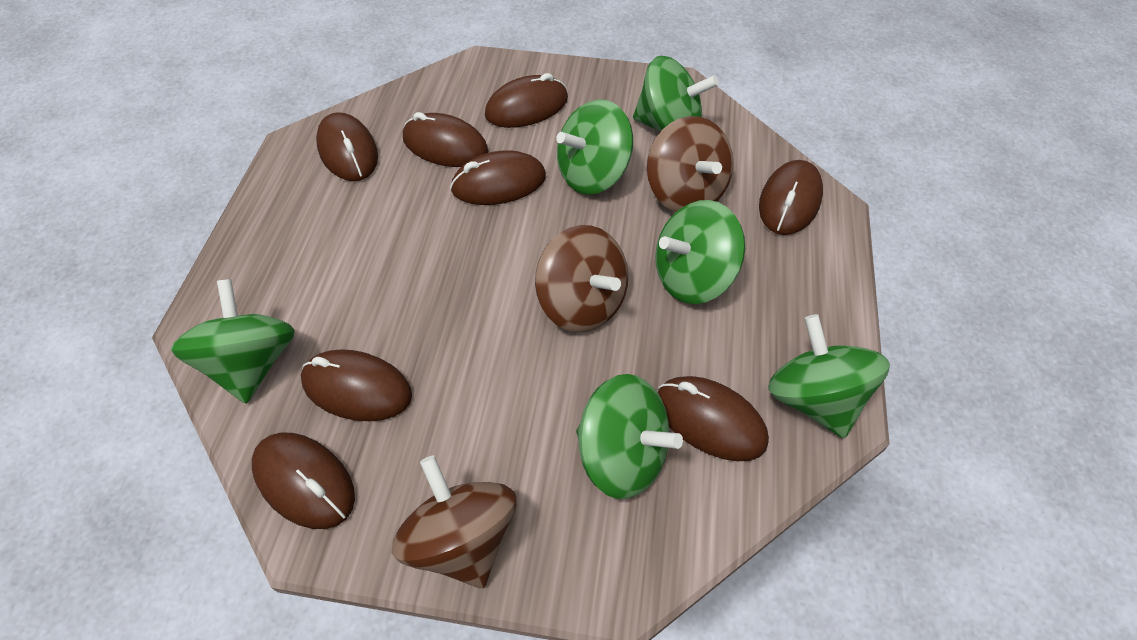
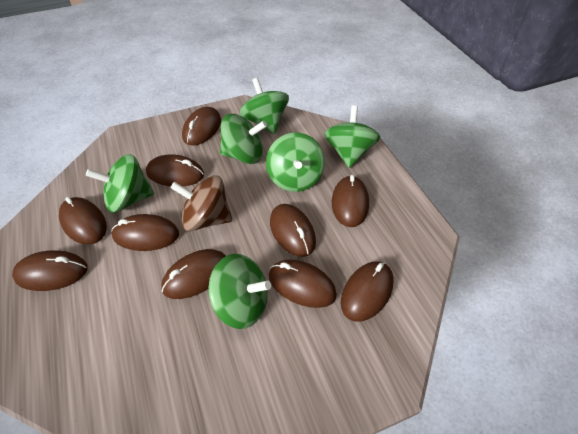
brown mouse: 8 -> 10
brown spinning top: 3 -> 1

